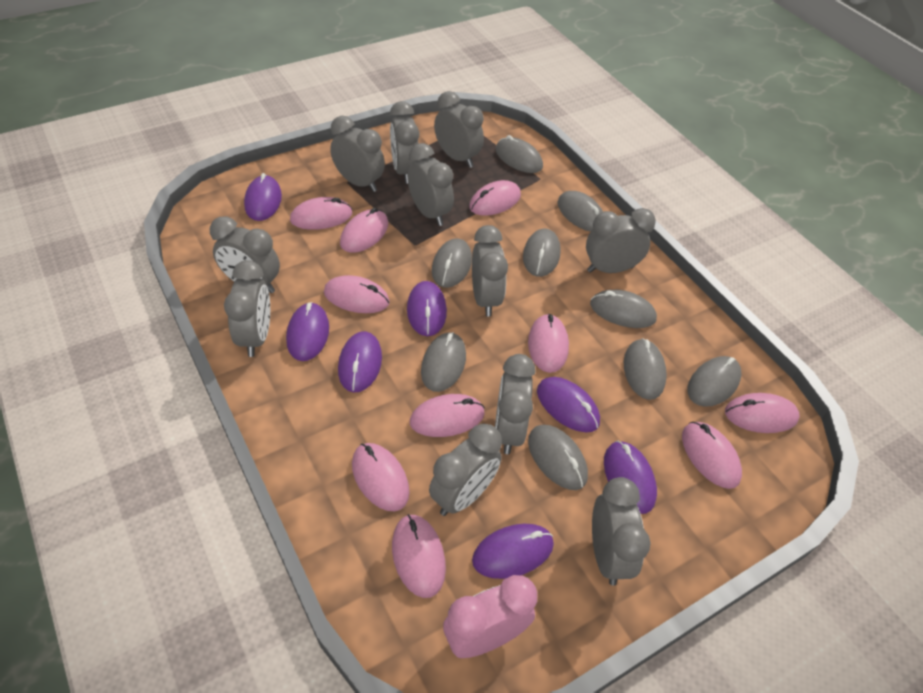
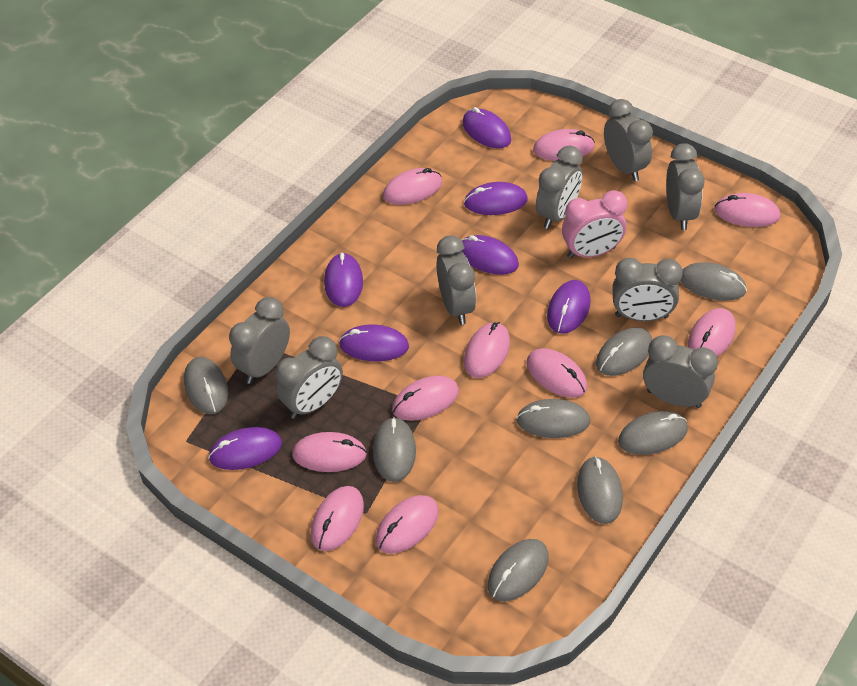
grey clock: 11 -> 8
grey mouse: 9 -> 8

